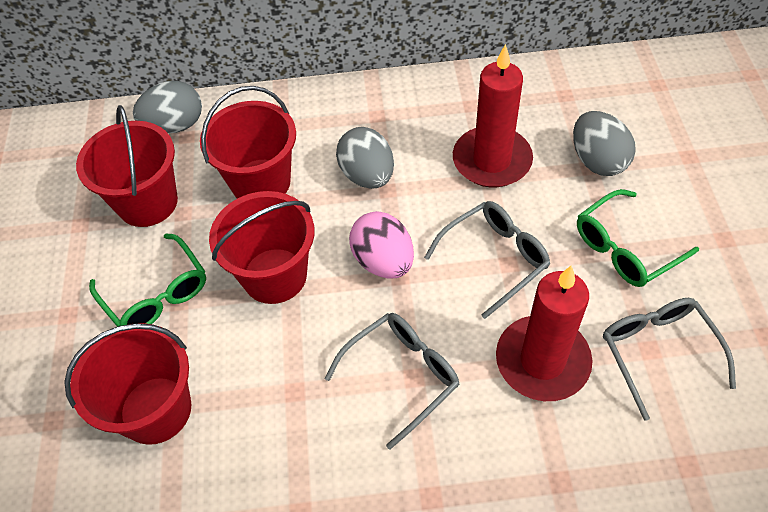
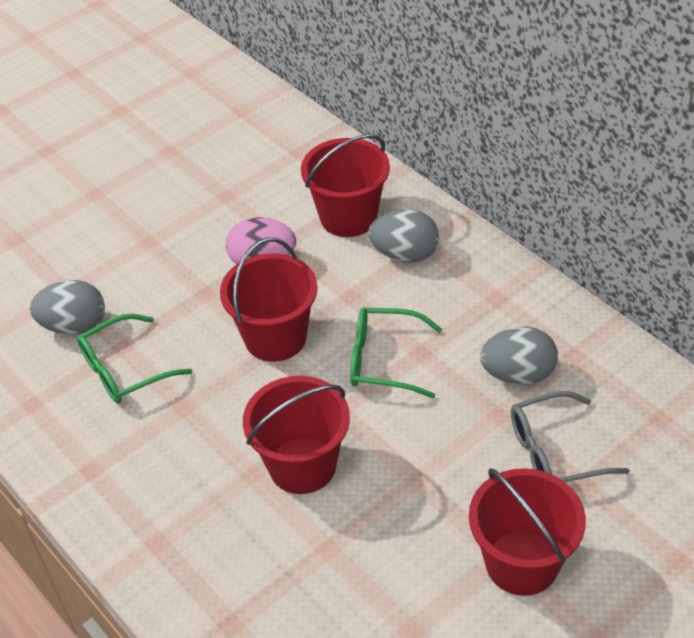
grey glasses: 3 -> 1
red candle: 2 -> 0

